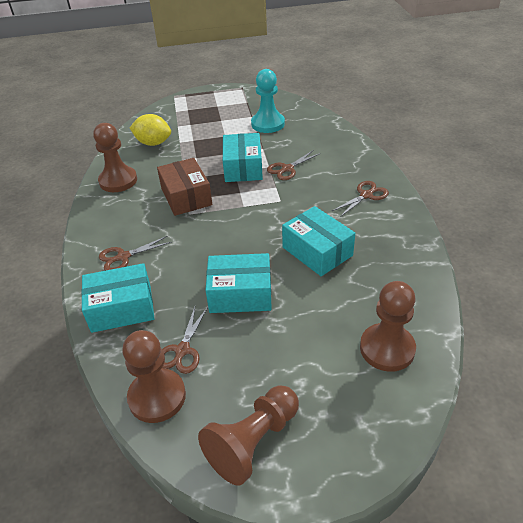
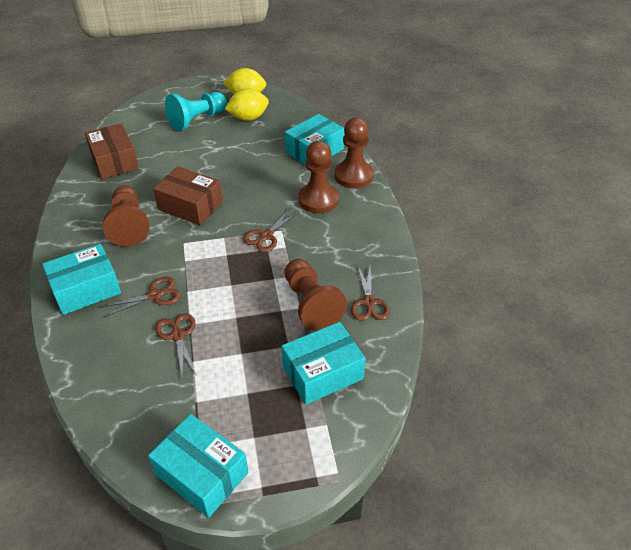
brown box: 1 -> 2
yellow lemon: 1 -> 2

